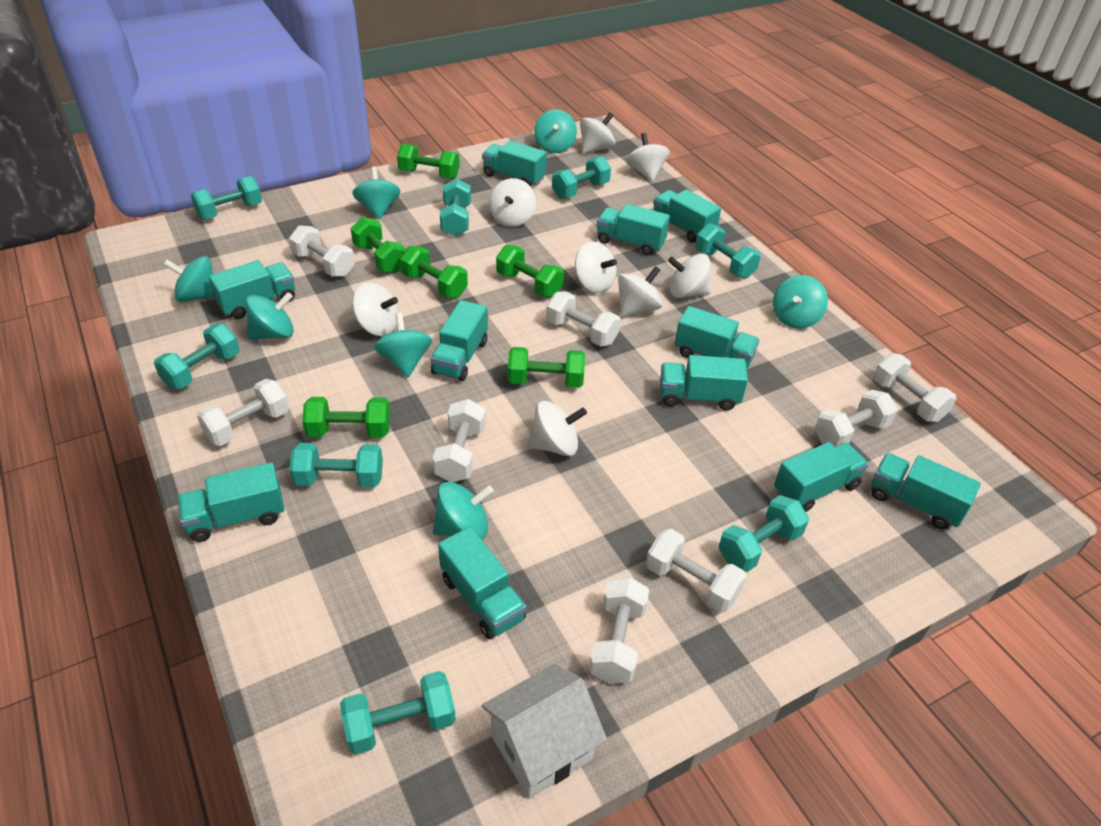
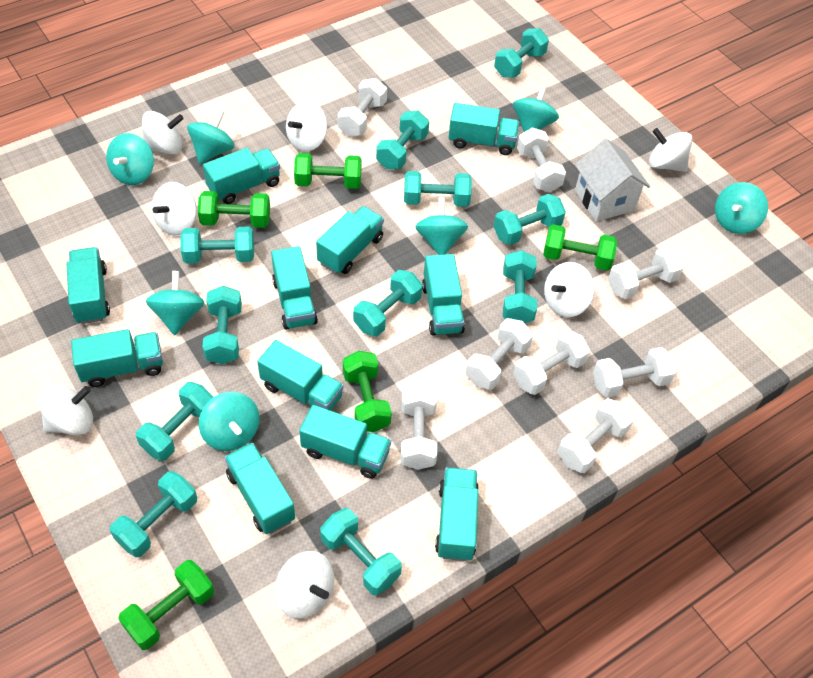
green dumbbell: 6 -> 5
turquoise dumbbell: 8 -> 11
white spinning top: 8 -> 7

